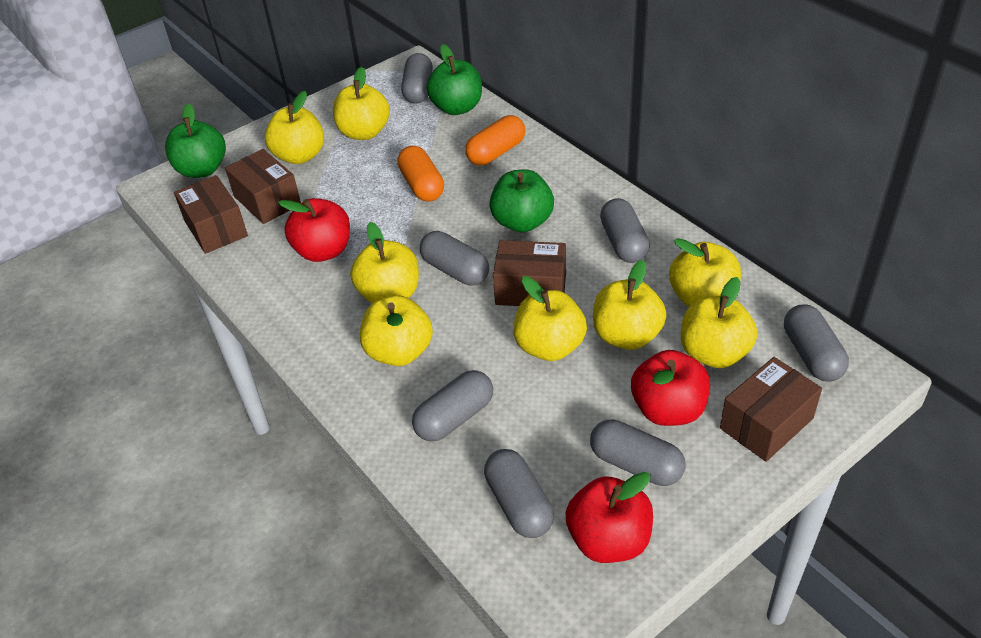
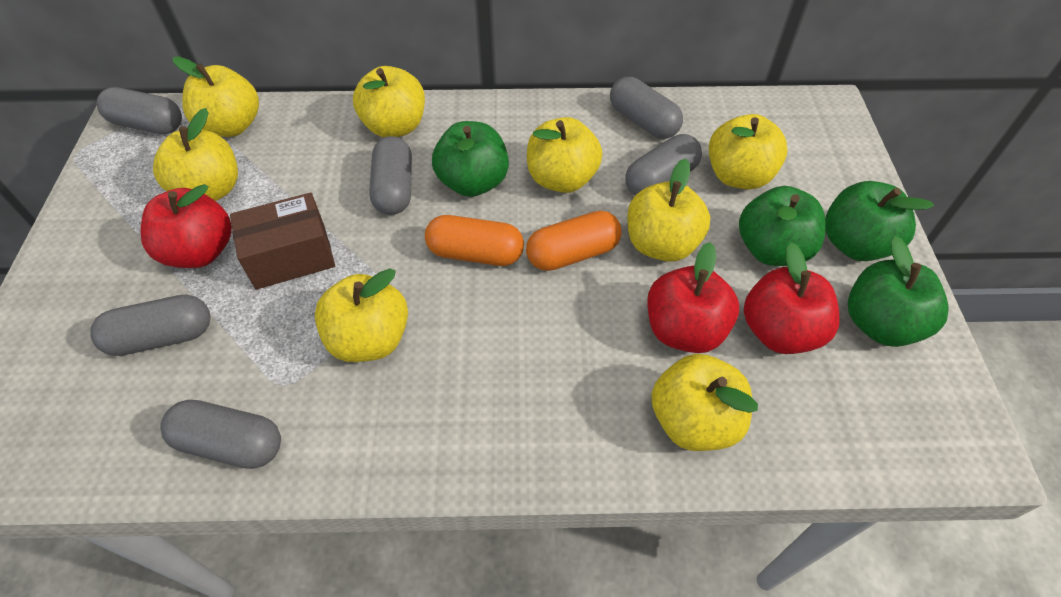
brown box: 4 -> 1
green apple: 3 -> 4
grey capsule: 7 -> 6

